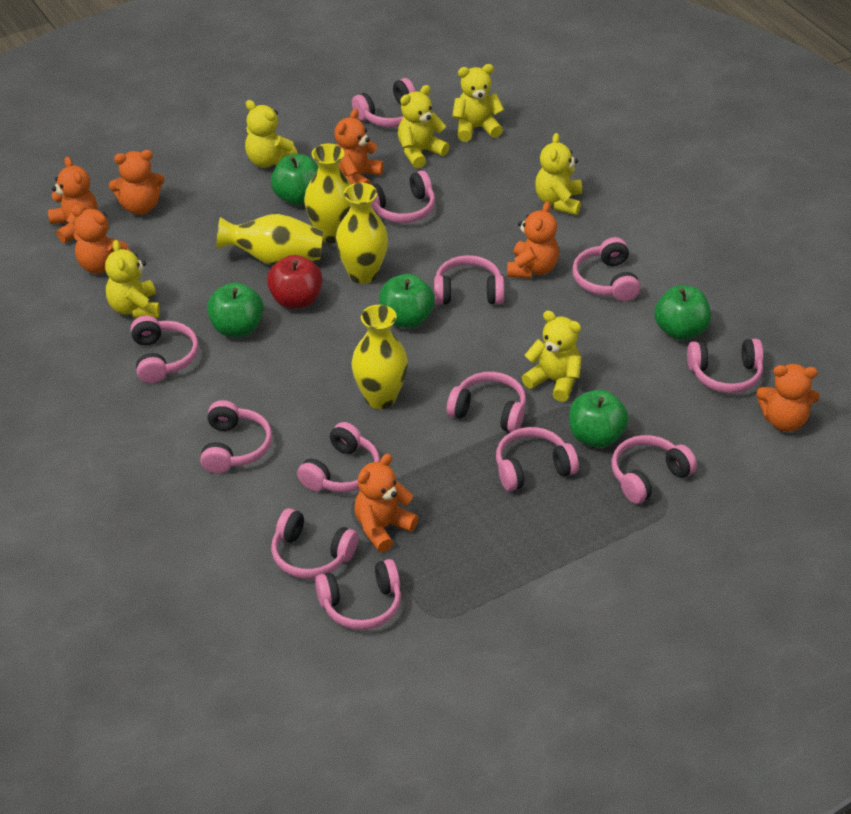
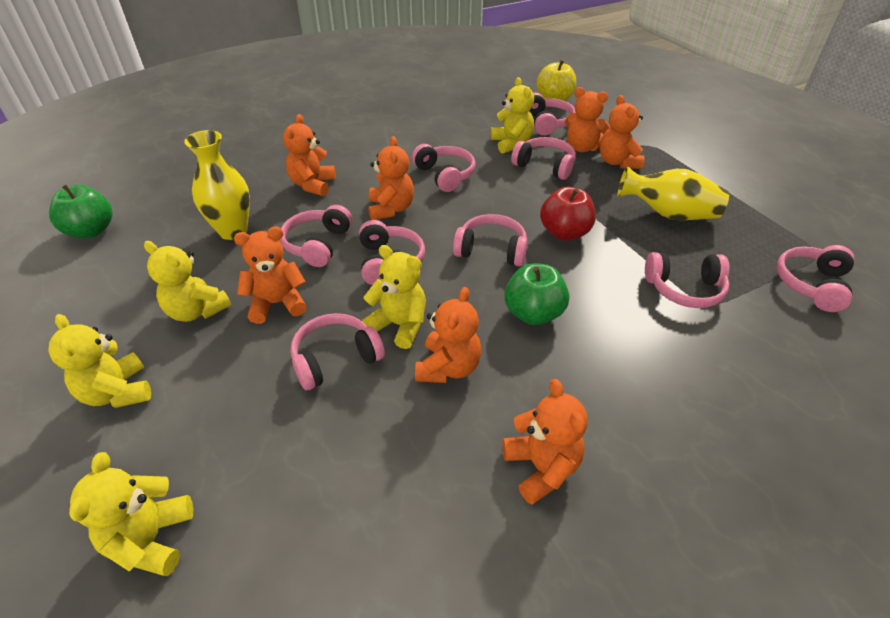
green apple: 5 -> 2
pink headphones: 13 -> 9
yellow apple: 0 -> 1
yellow teddy bear: 6 -> 5
yellow vase: 4 -> 2

